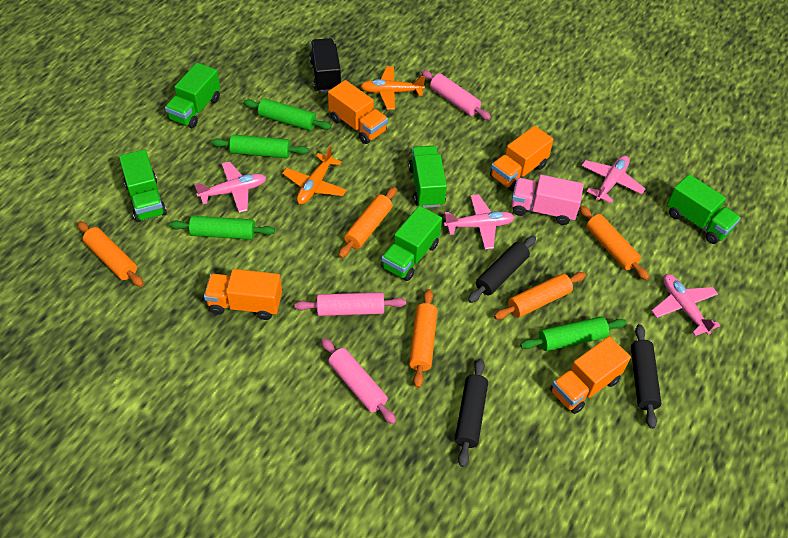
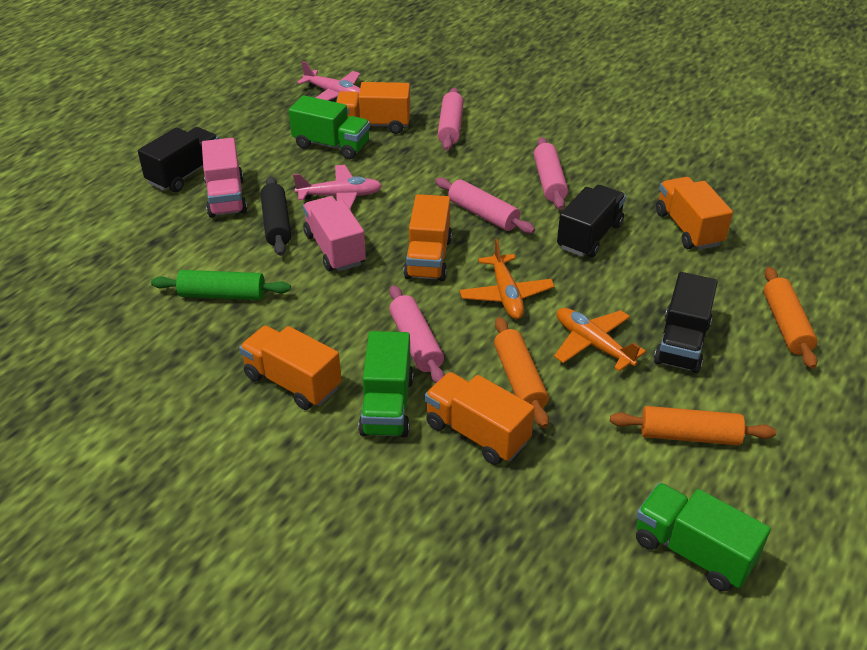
black rolling pin: 3 -> 1
black truck: 1 -> 3
green rolling pin: 4 -> 1
green truck: 5 -> 3
orange rolling pin: 5 -> 3
orange truck: 4 -> 5
pink plane: 4 -> 2
pink rolling pin: 3 -> 4
pink truck: 1 -> 2

